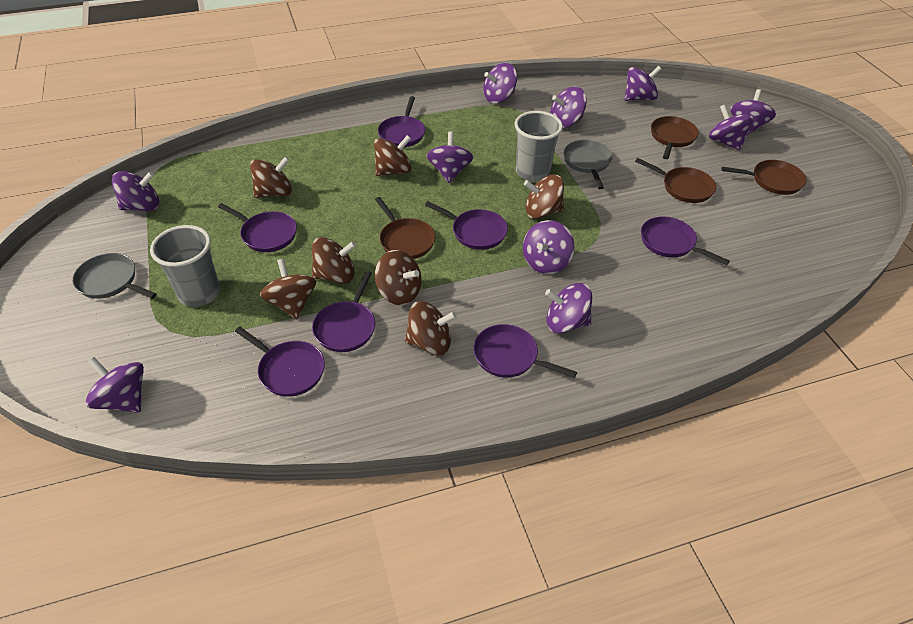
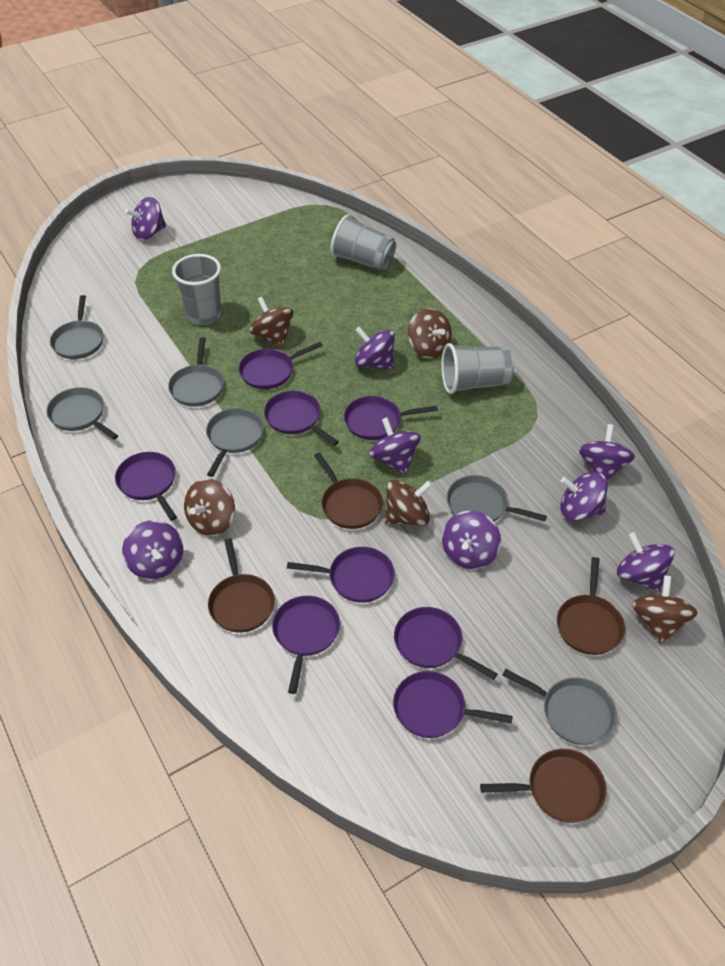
brown spinning top: 7 -> 5
grey cup: 2 -> 3
grey pan: 2 -> 6
purple pan: 7 -> 8
purple spinning top: 10 -> 8

